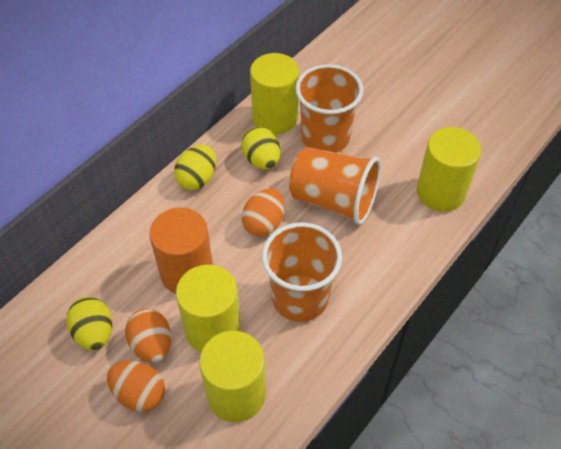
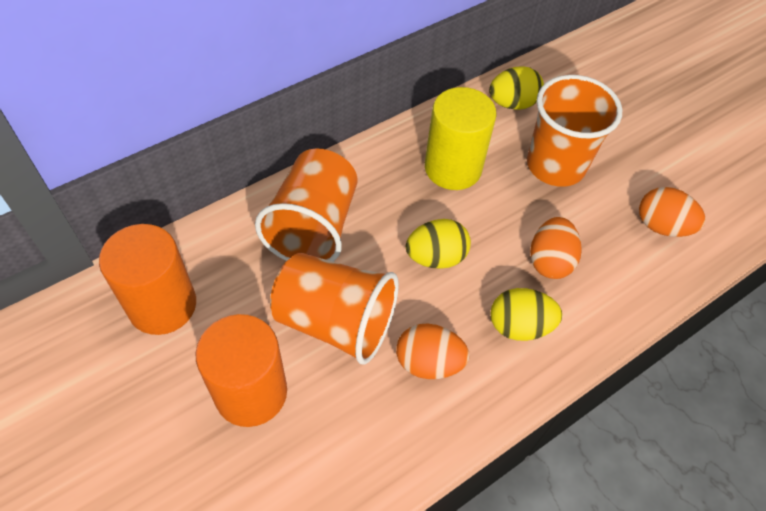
orange cylinder: 1 -> 2
yellow cylinder: 4 -> 1

